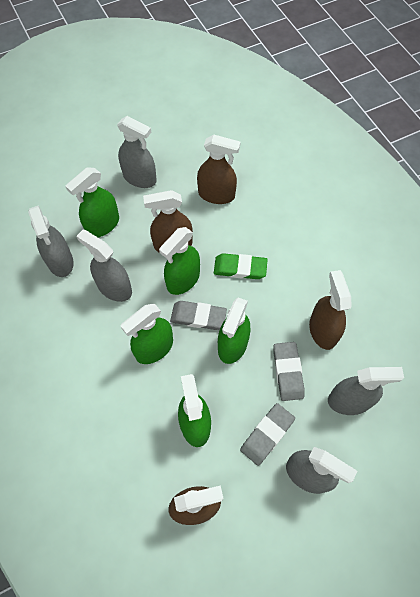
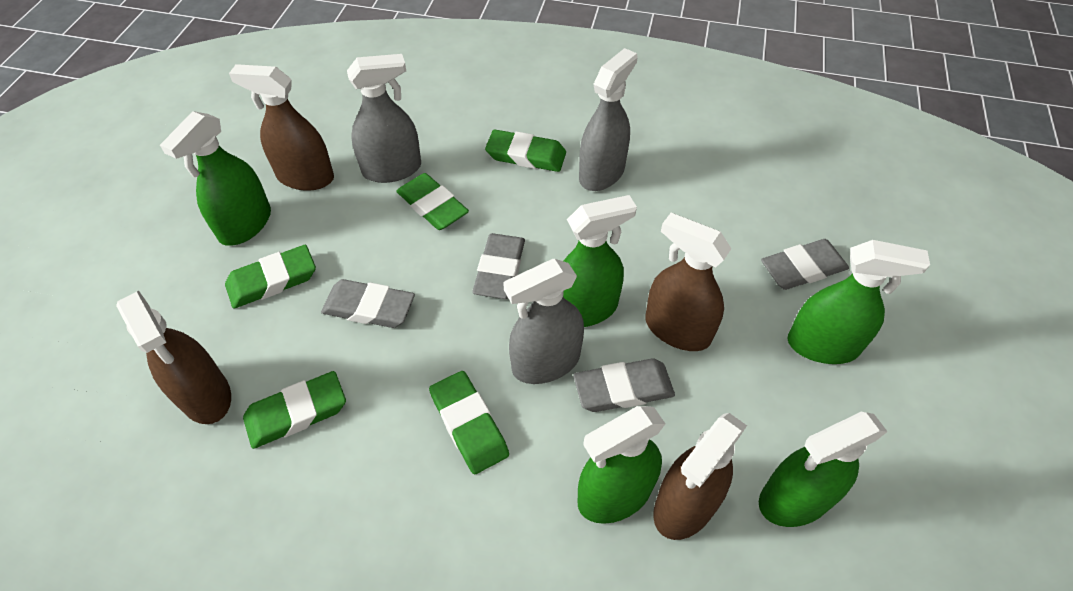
green eraser: 1 -> 5
grey eraser: 3 -> 4
grey spray bottle: 5 -> 3

